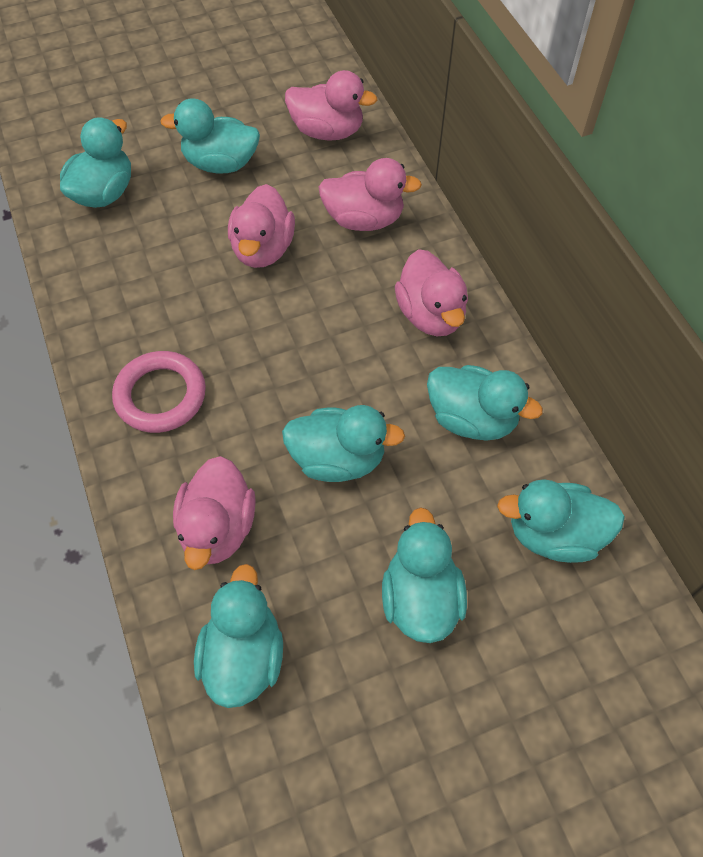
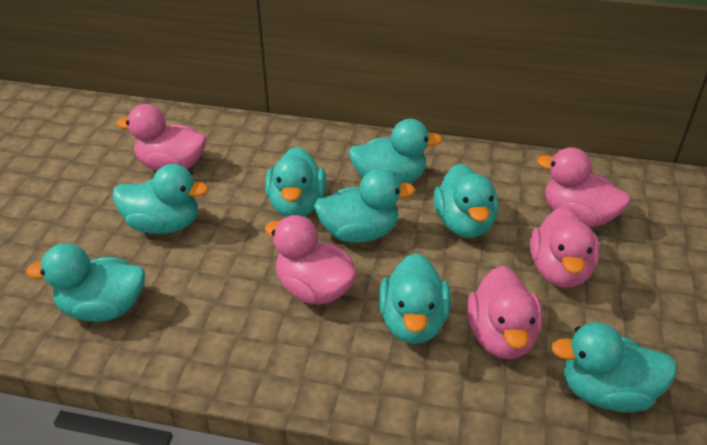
pink ring: 1 -> 0
turquoise duck: 7 -> 8

